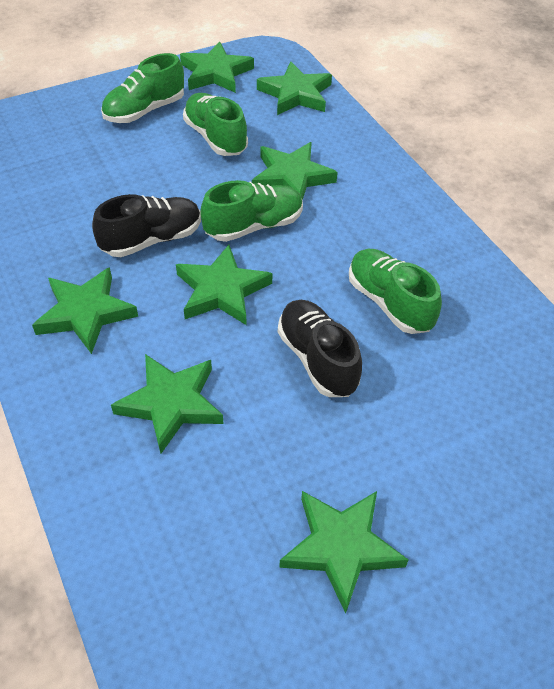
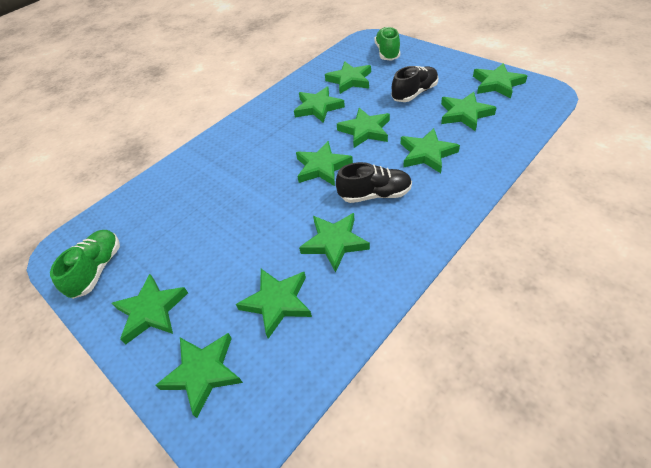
green shoe: 4 -> 2
green star: 7 -> 11

